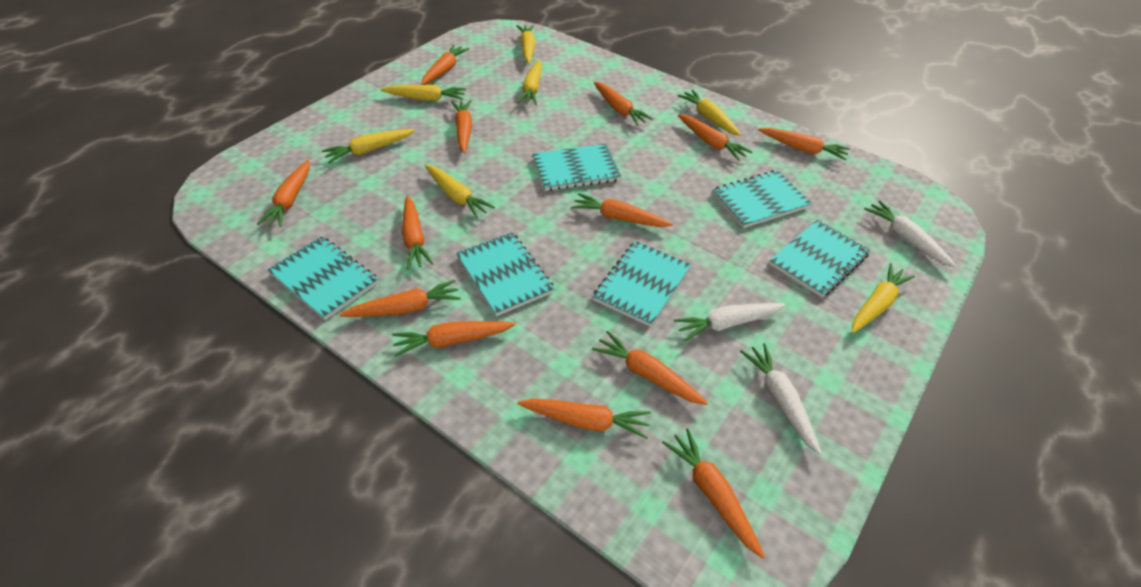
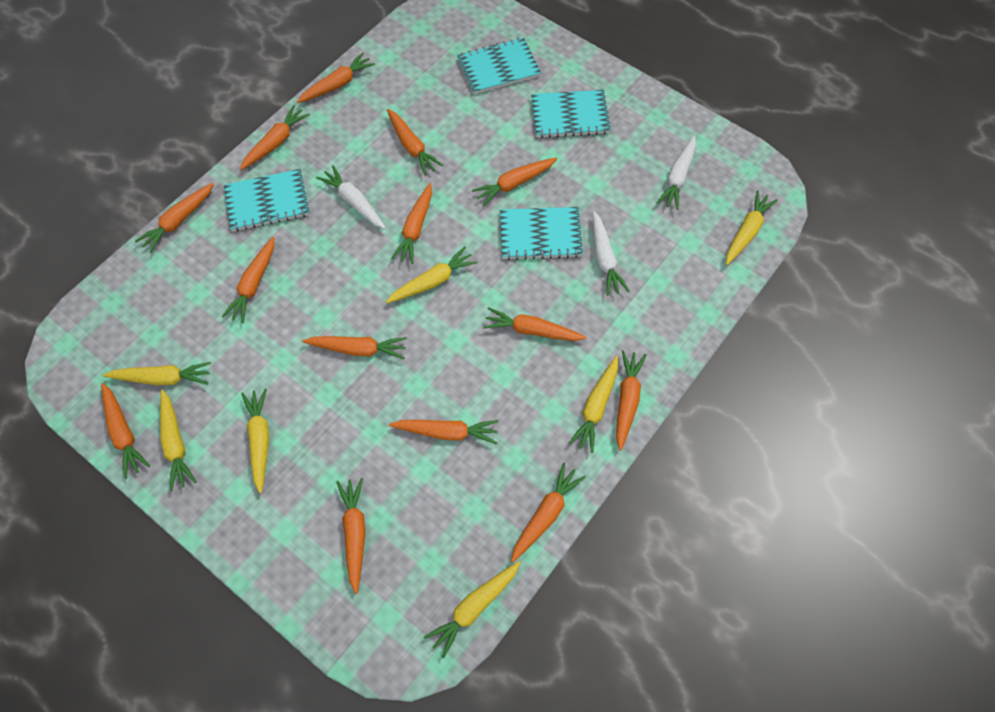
orange carrot: 13 -> 14
turquoise notebook: 6 -> 4

